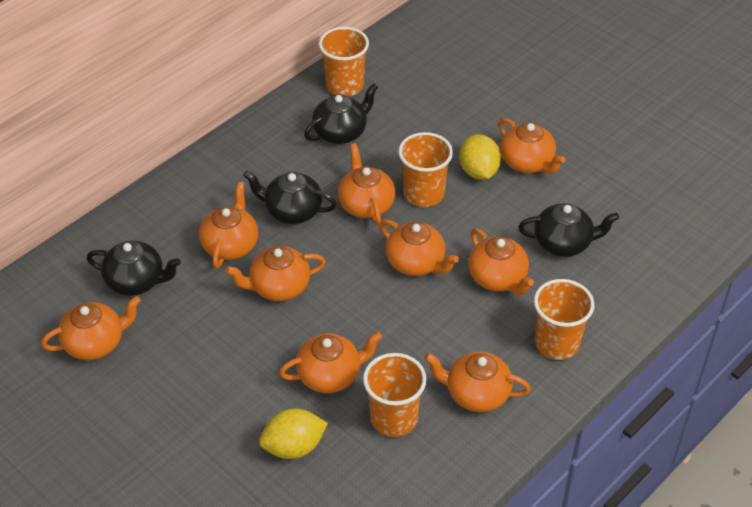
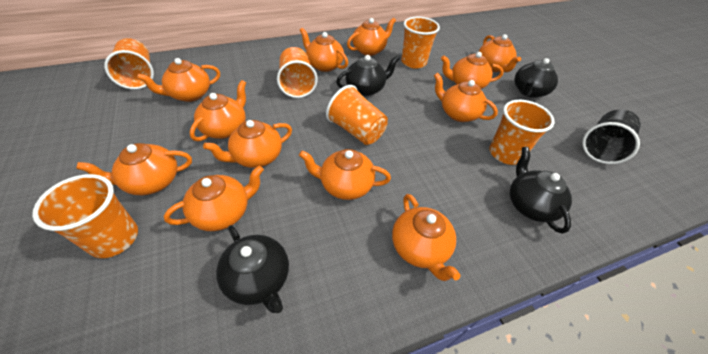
black cup: 0 -> 1
orange cup: 4 -> 6
orange teapot: 9 -> 12
yellow lemon: 2 -> 0

